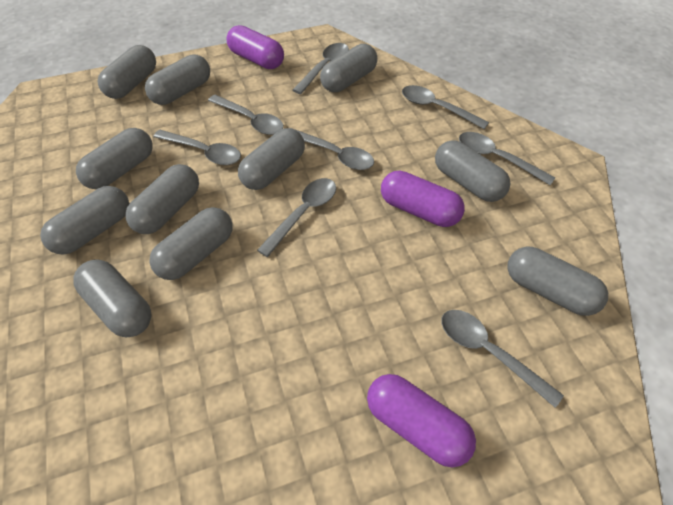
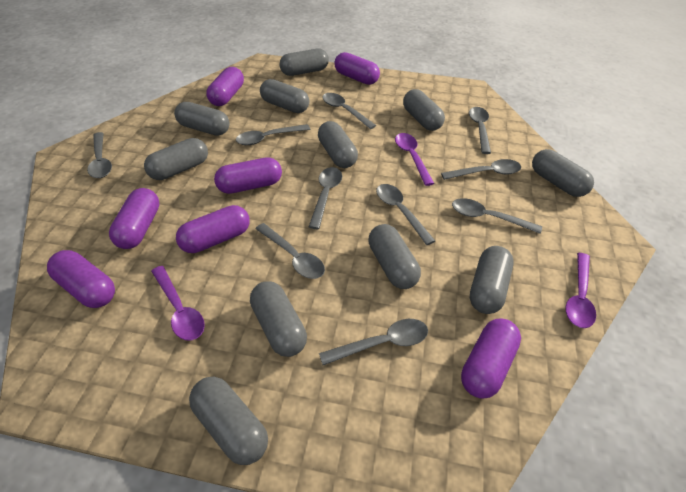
grey spoon: 8 -> 10
purple capsule: 3 -> 7
purple spoon: 0 -> 3

